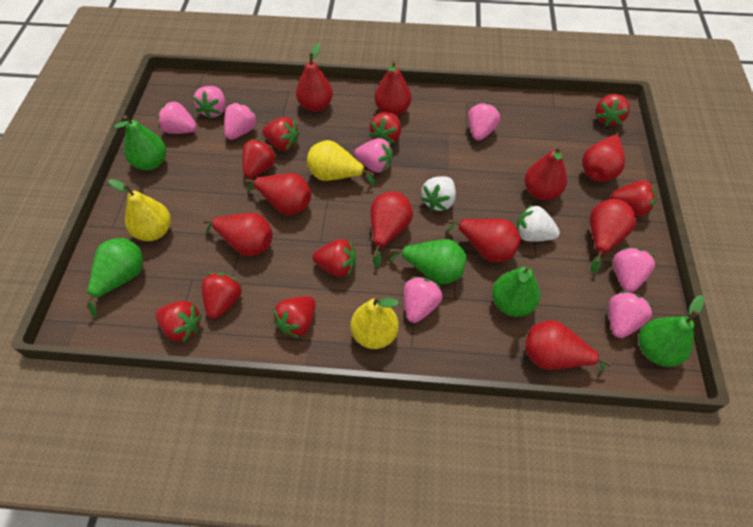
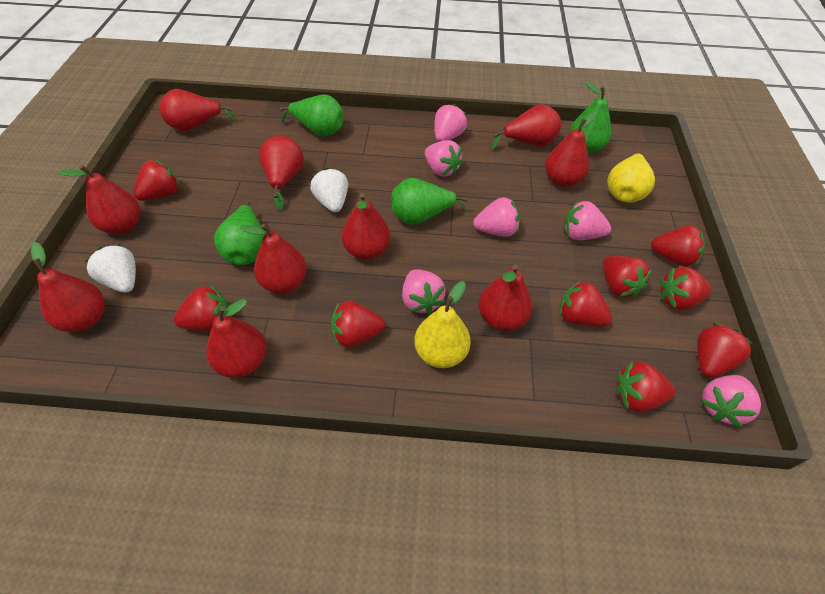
green pear: 5 -> 4
pink strawberry: 8 -> 6
yellow pear: 3 -> 2

